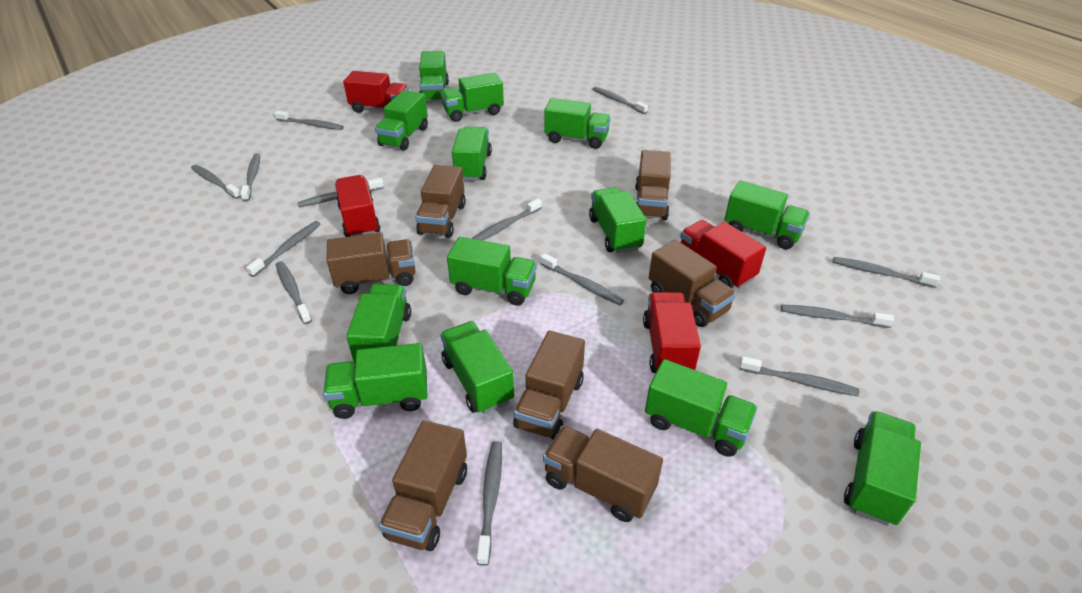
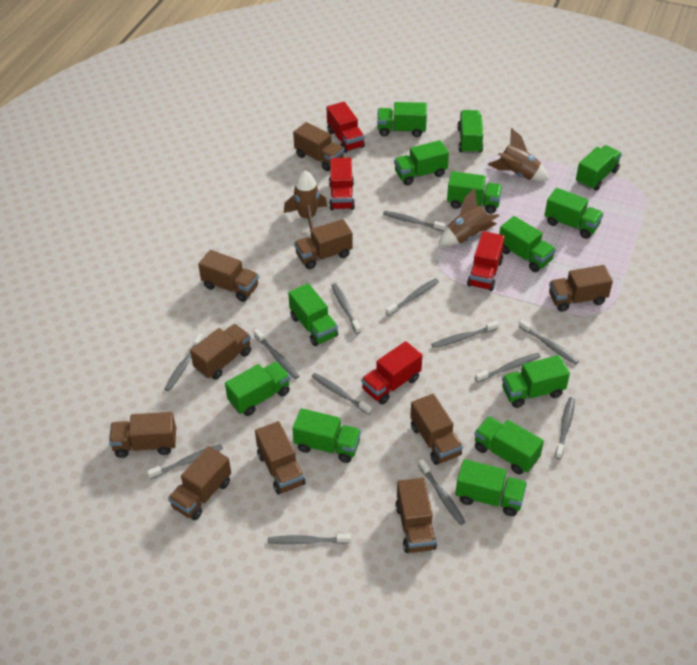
brown rocket: 0 -> 3
brown truck: 7 -> 10

